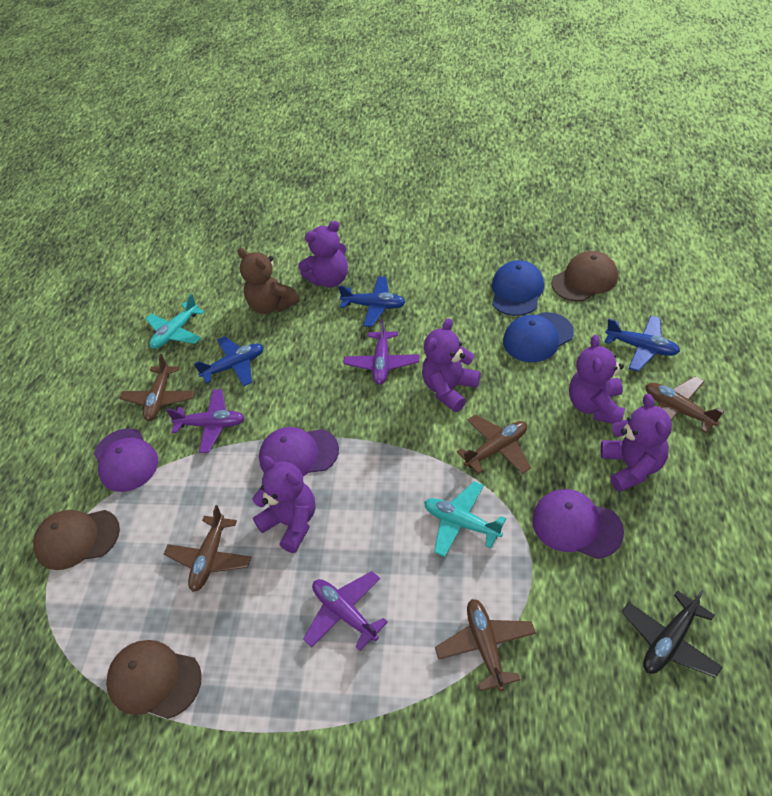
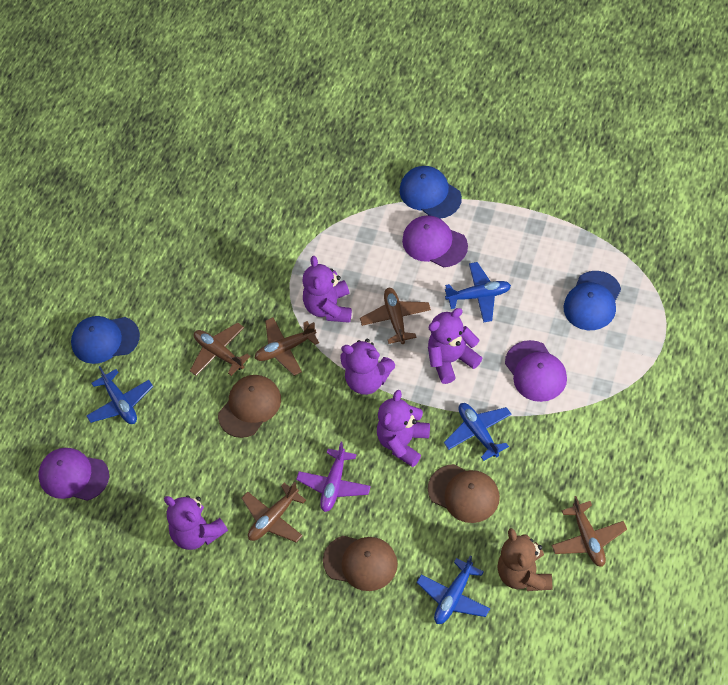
black plane: 1 -> 0
blue cap: 2 -> 3
blue plane: 3 -> 4
purple plane: 3 -> 1
turquoise plane: 2 -> 0

